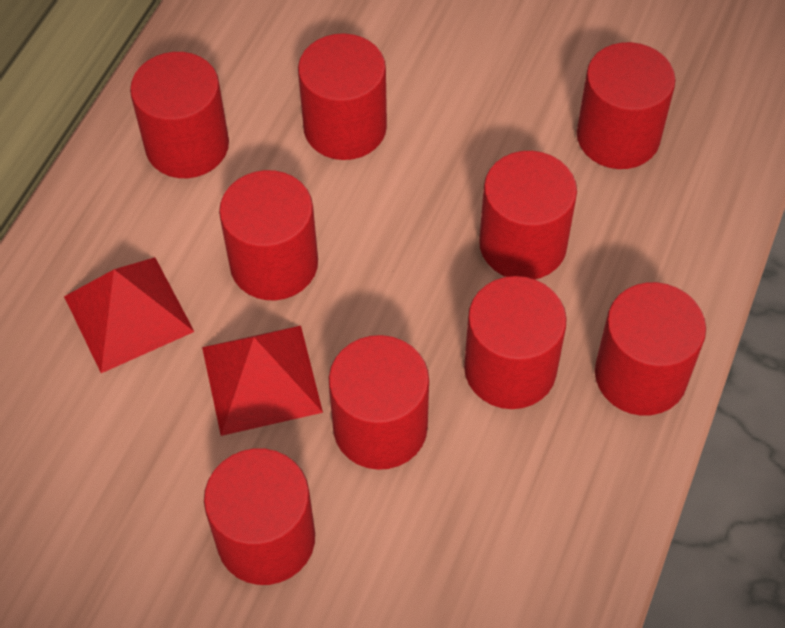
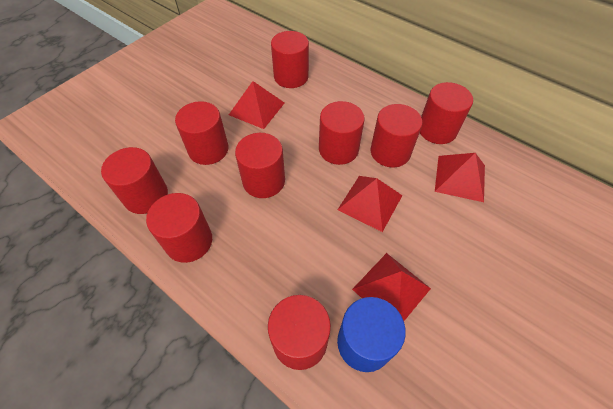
blue cylinder: 0 -> 1
red pyramid: 2 -> 4

